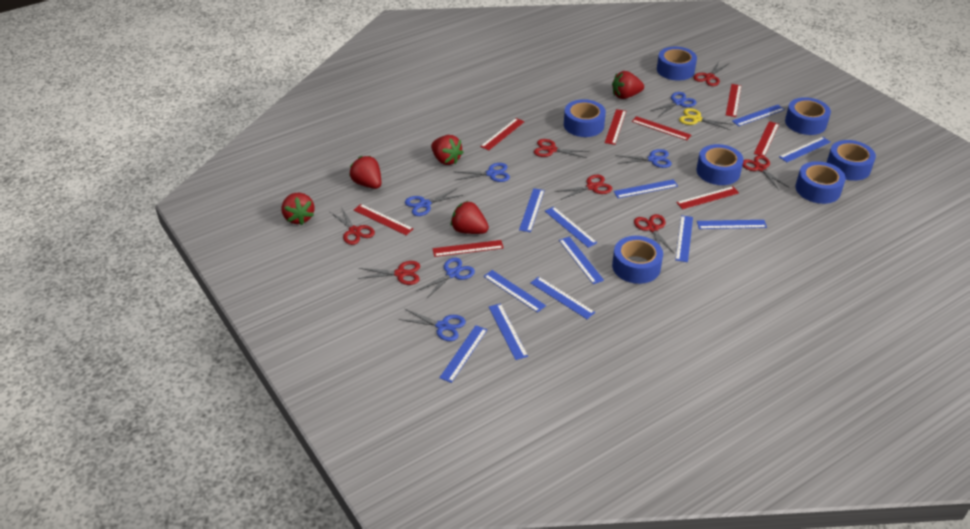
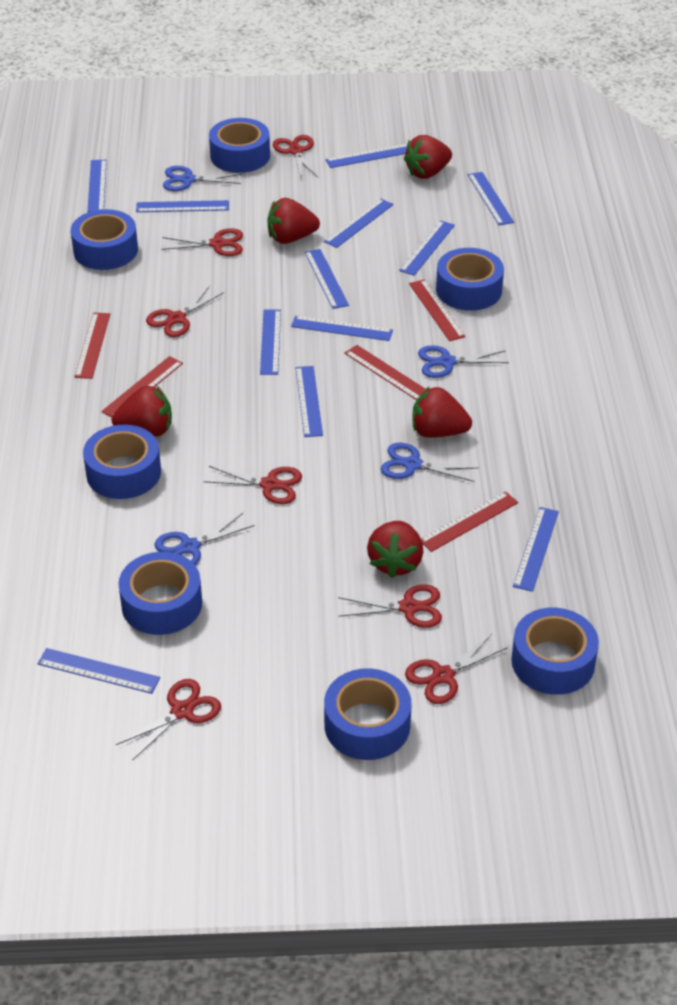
blue scissors: 6 -> 4
red ruler: 8 -> 5
yellow scissors: 1 -> 0

